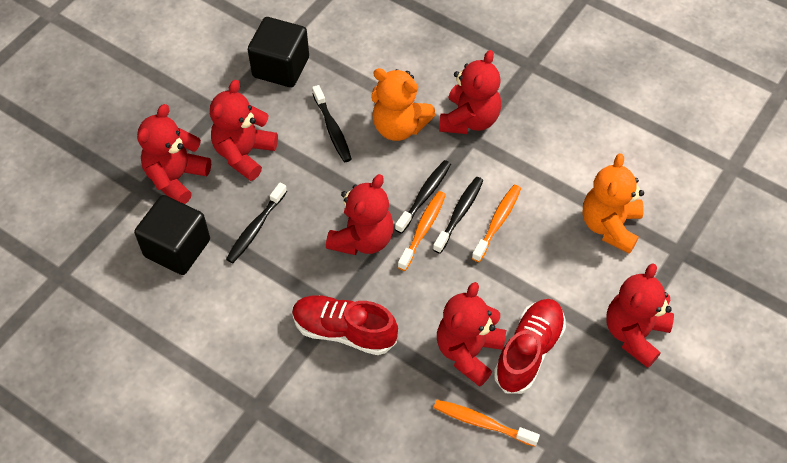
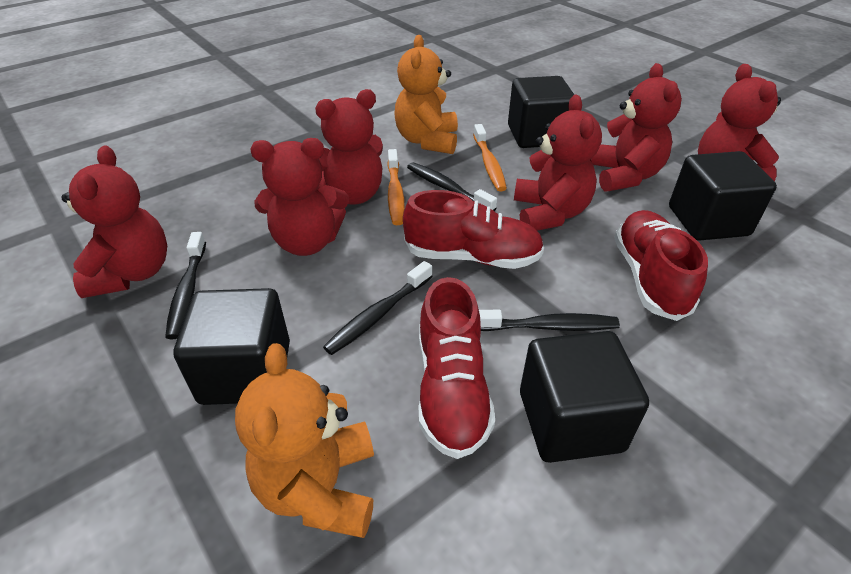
black cube: 2 -> 4
orange toothbrush: 3 -> 2
red shoe: 2 -> 3

